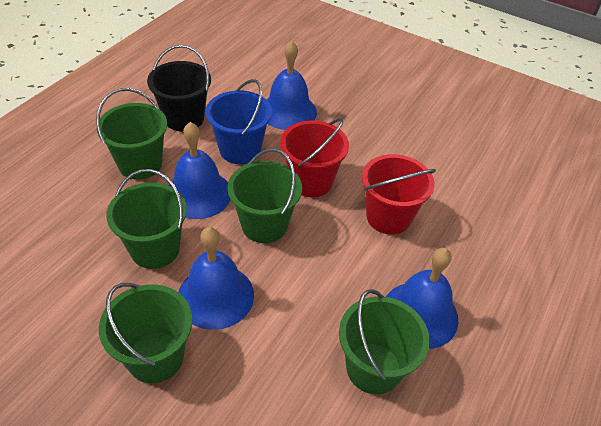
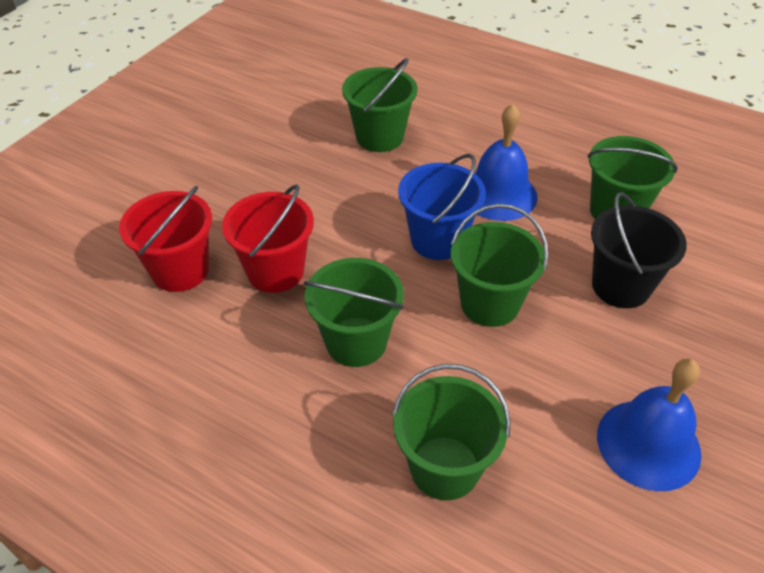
blue bell: 4 -> 2

